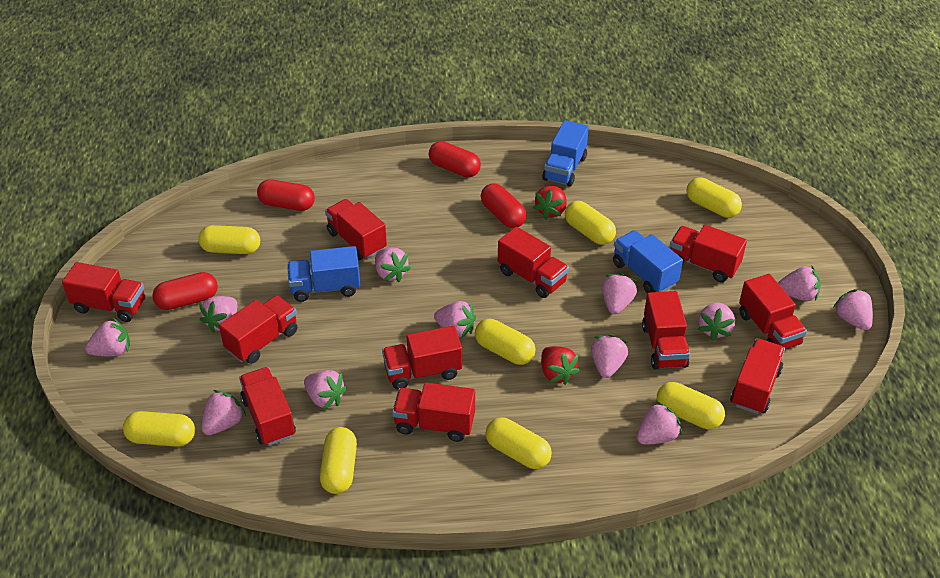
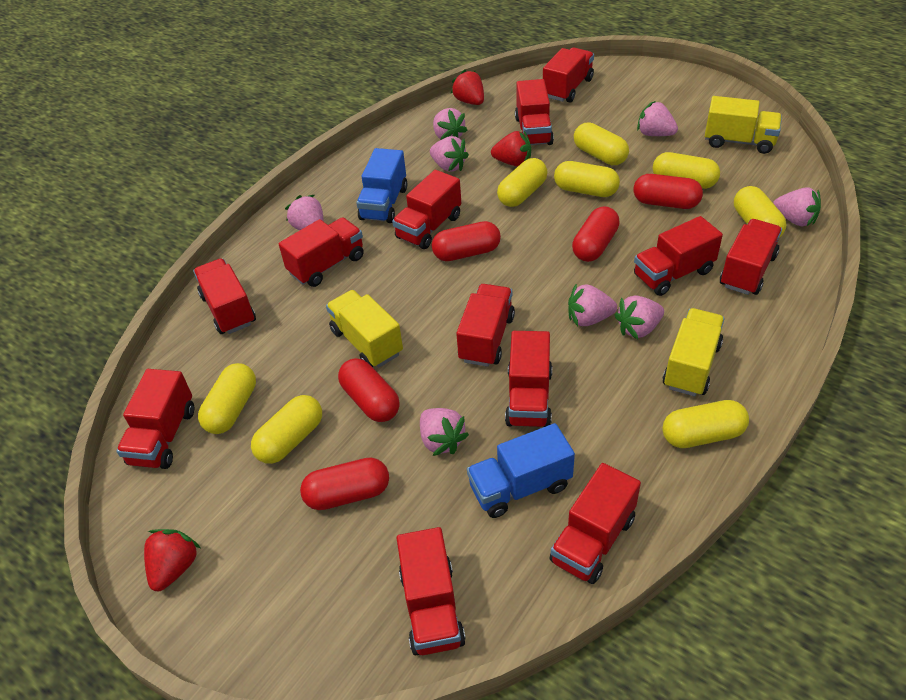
blue truck: 3 -> 2
pink strawberry: 12 -> 8
red capsule: 4 -> 5
red strawberry: 2 -> 3
red truck: 11 -> 12
yellow truck: 0 -> 3

